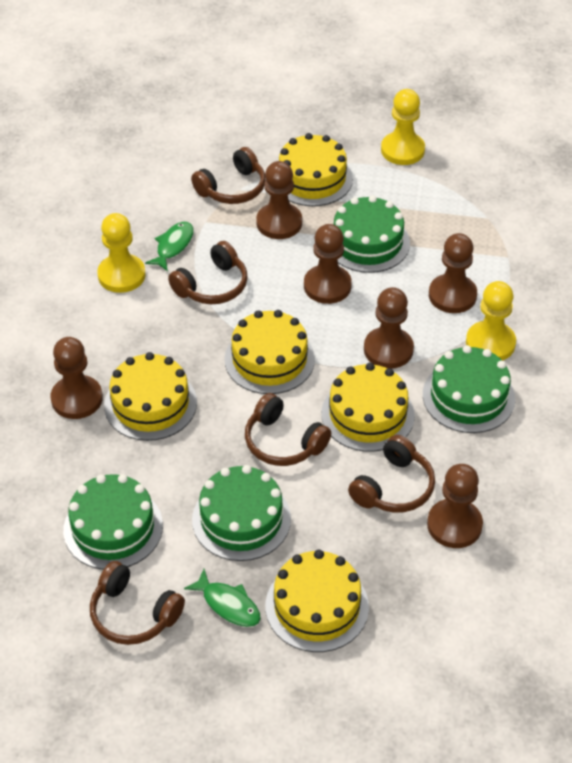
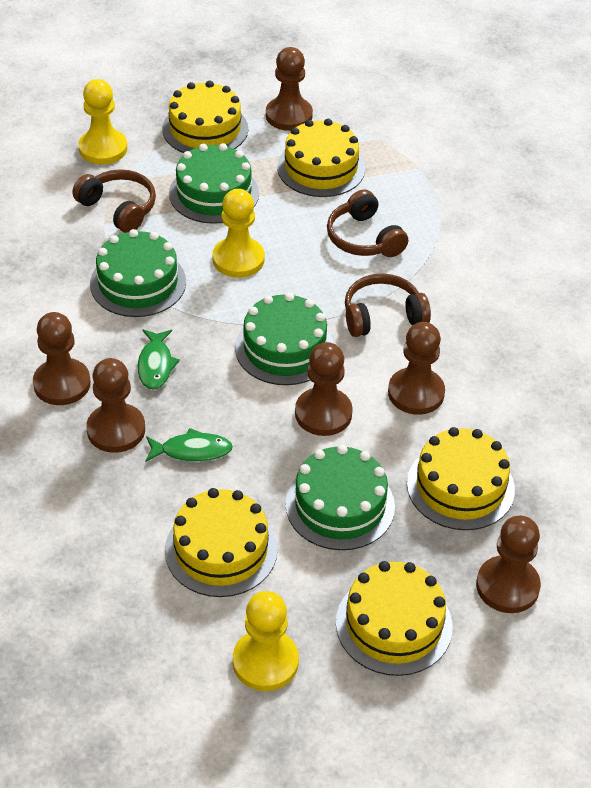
brown headphones: 5 -> 3

